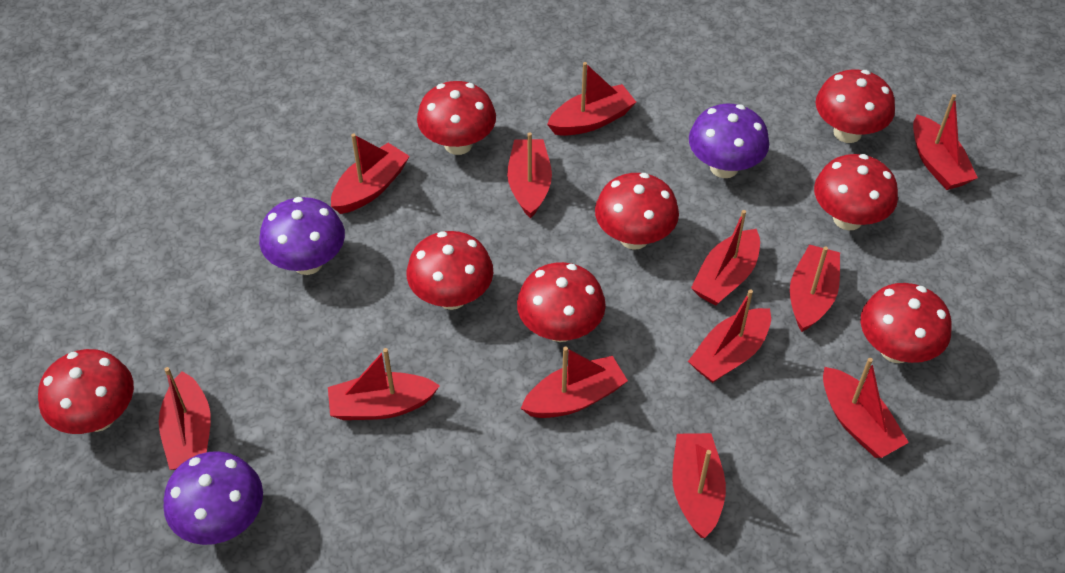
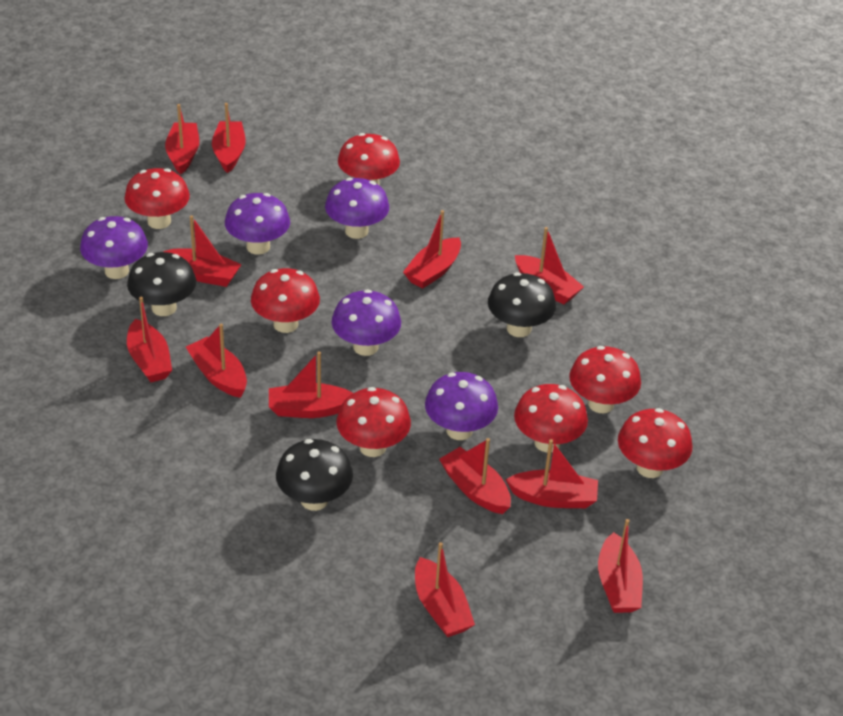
black mushroom: 0 -> 3
purple mushroom: 3 -> 5
red mushroom: 8 -> 7

